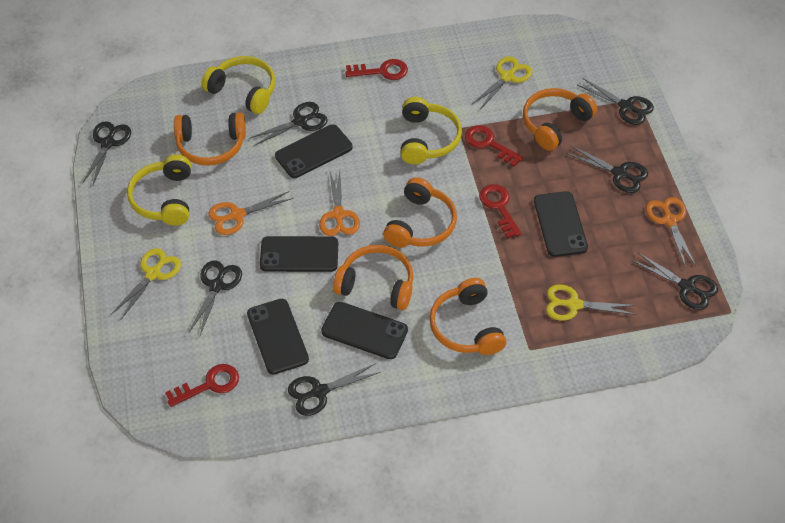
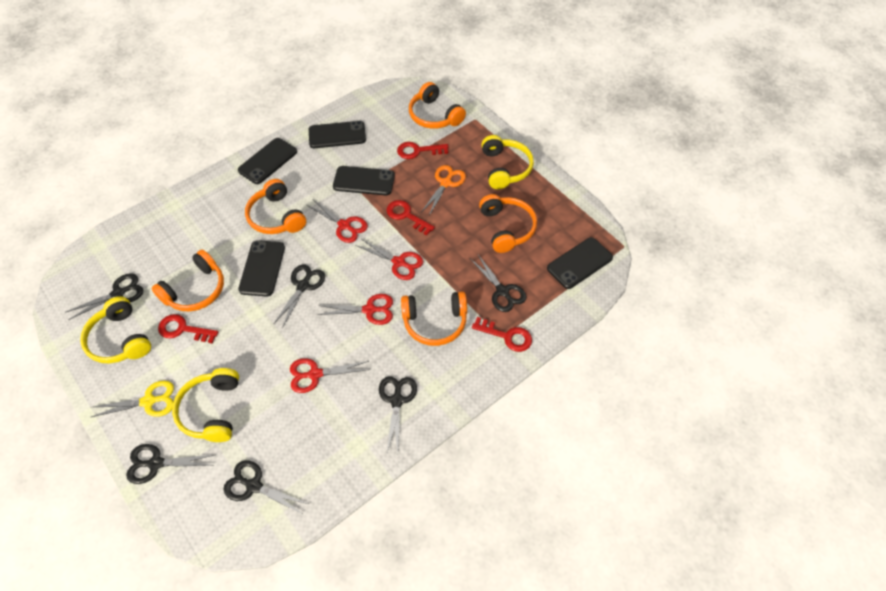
black scissors: 7 -> 6
orange scissors: 3 -> 1
red scissors: 0 -> 4
yellow scissors: 3 -> 1

